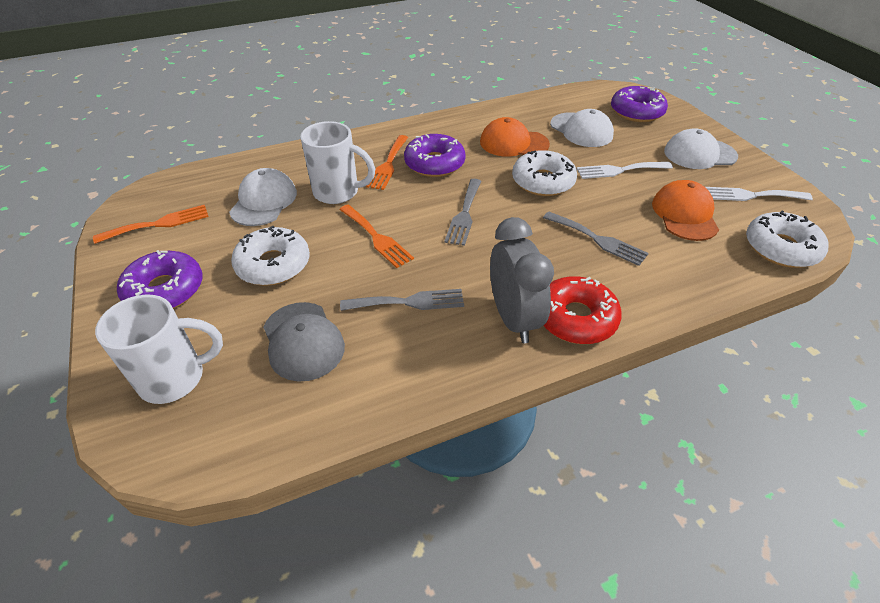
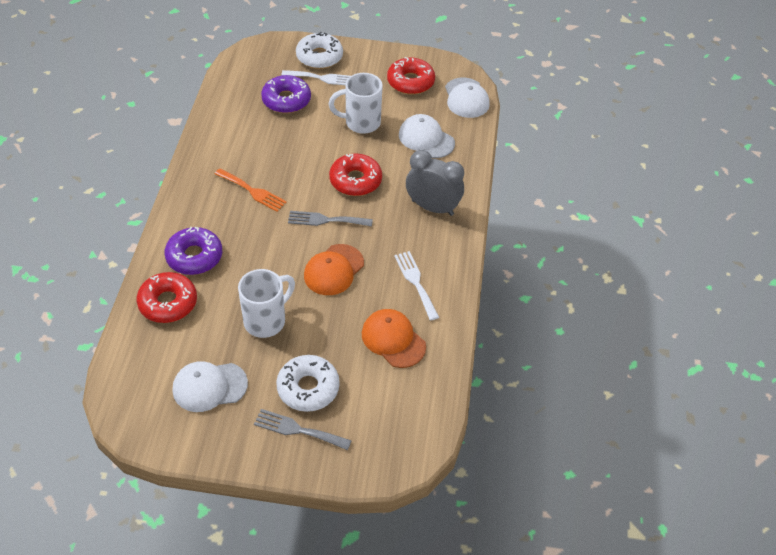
grey cap: 1 -> 0
grey fork: 3 -> 2
orange fork: 3 -> 1
purple donut: 3 -> 2
red donut: 1 -> 3
white donut: 3 -> 2

